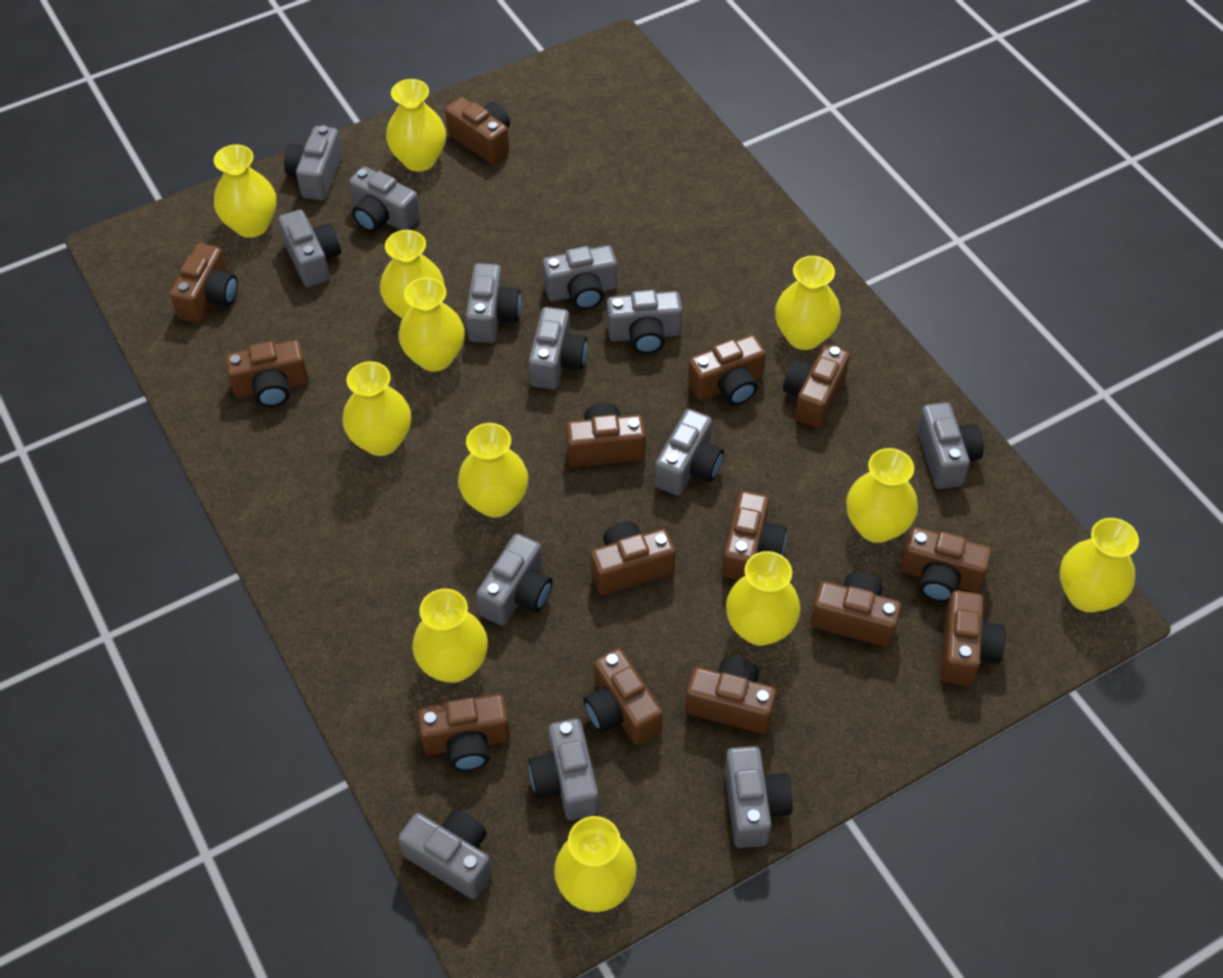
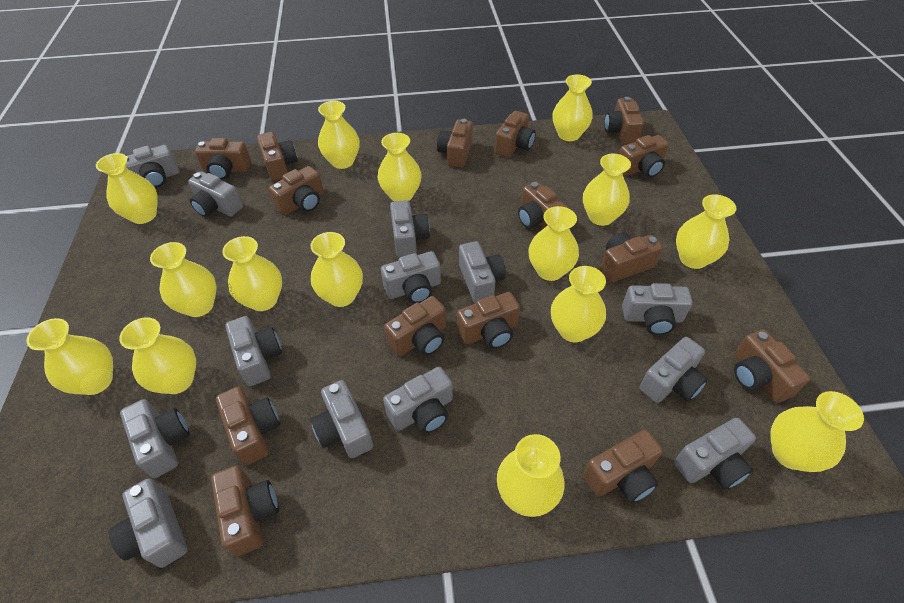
brown camera: 14 -> 15
yellow vase: 12 -> 15

